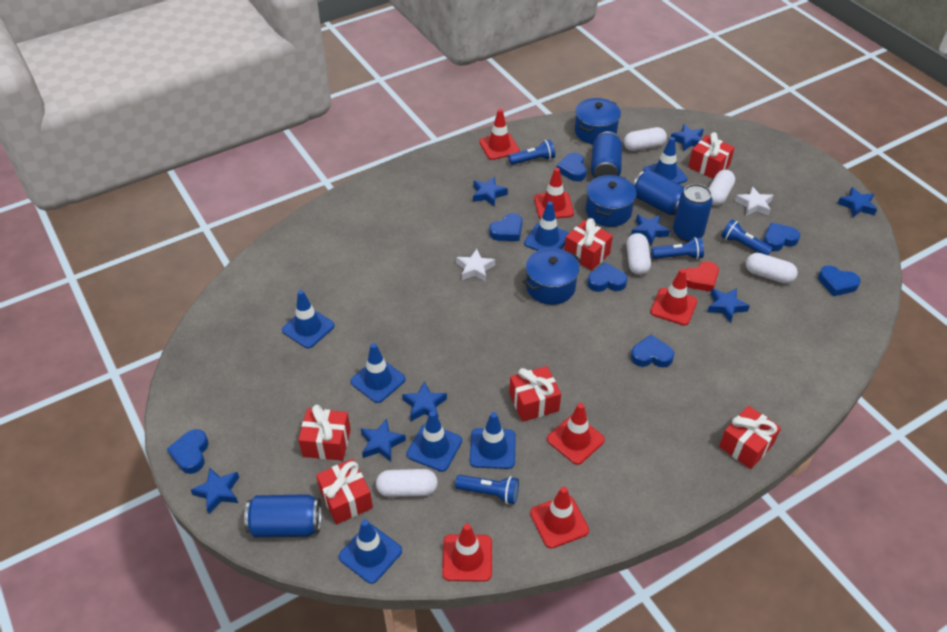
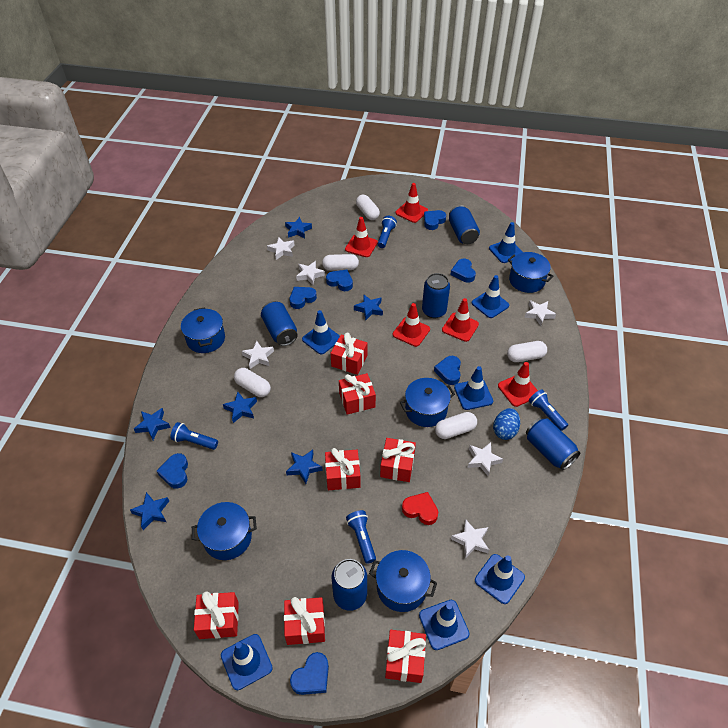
blue can: 4 -> 5
blue egg: 0 -> 1
blue pot: 3 -> 5
blue star: 8 -> 6
red gift: 6 -> 7
red traffic cone: 6 -> 5
white star: 2 -> 6

